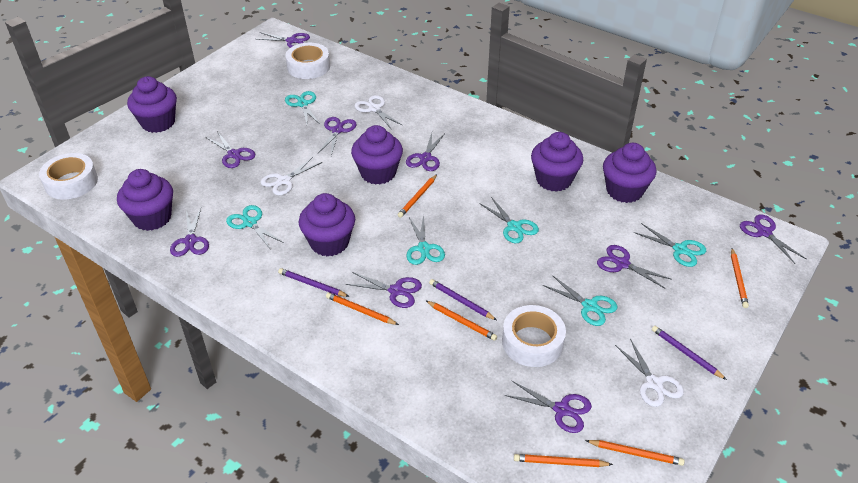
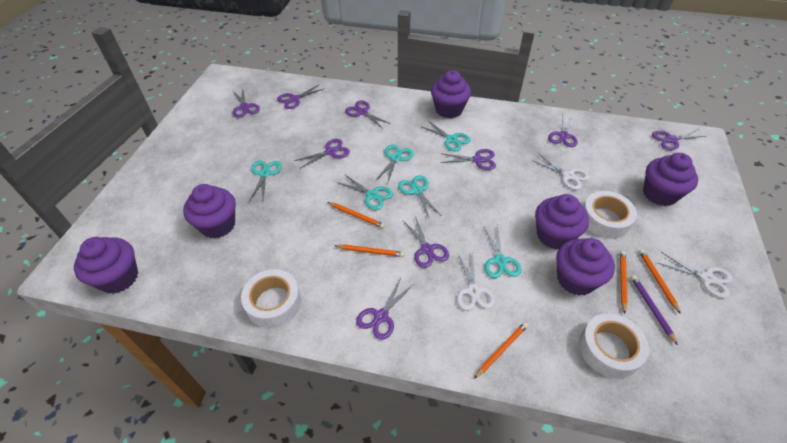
orange pencil: 6 -> 5
purple pencil: 3 -> 1

